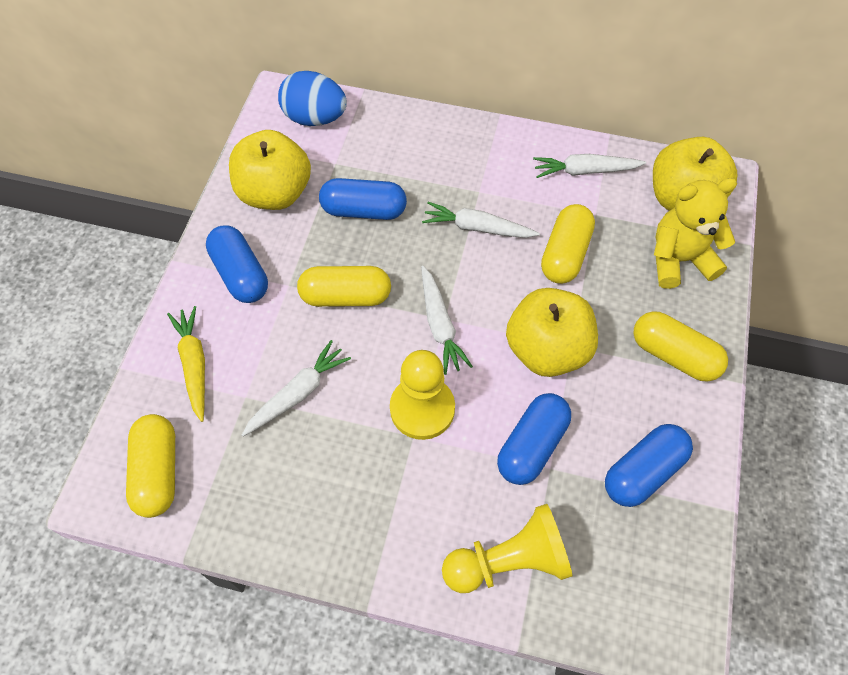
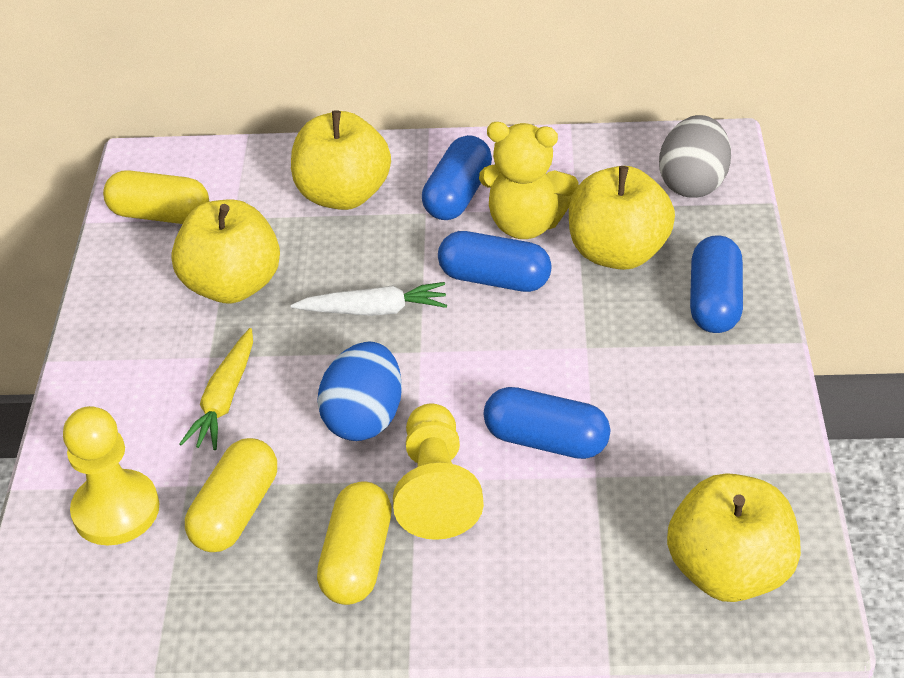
grey egg: 0 -> 1
white carrot: 4 -> 1
yellow apple: 3 -> 4
yellow capsule: 4 -> 3

